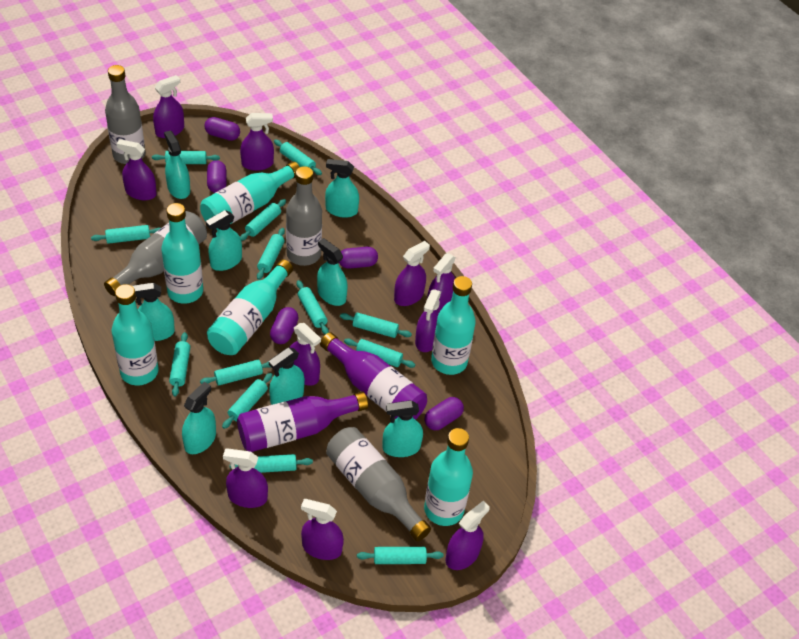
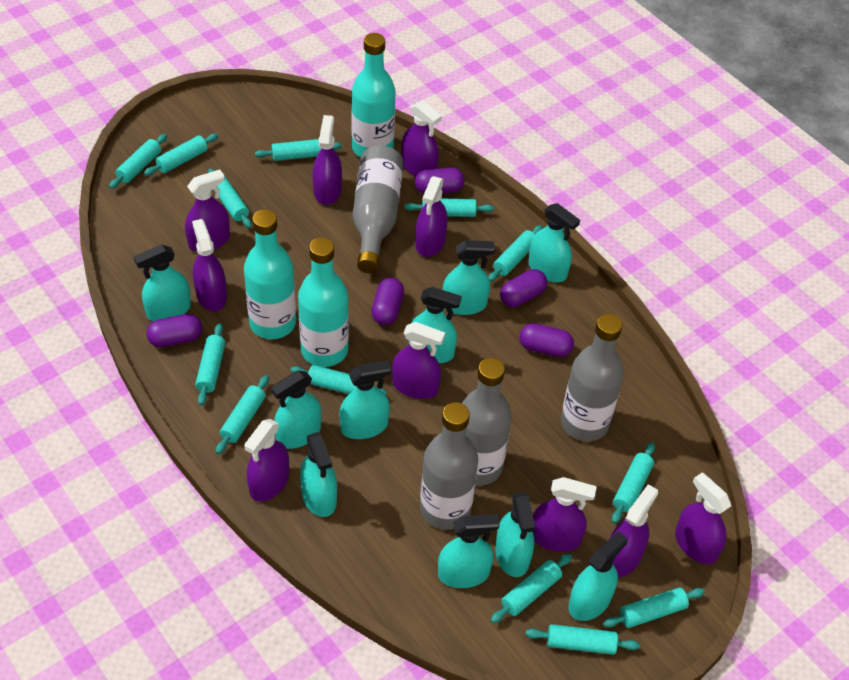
purple bottle: 2 -> 0
turquoise bottle: 6 -> 3
turquoise spray bottle: 8 -> 10

